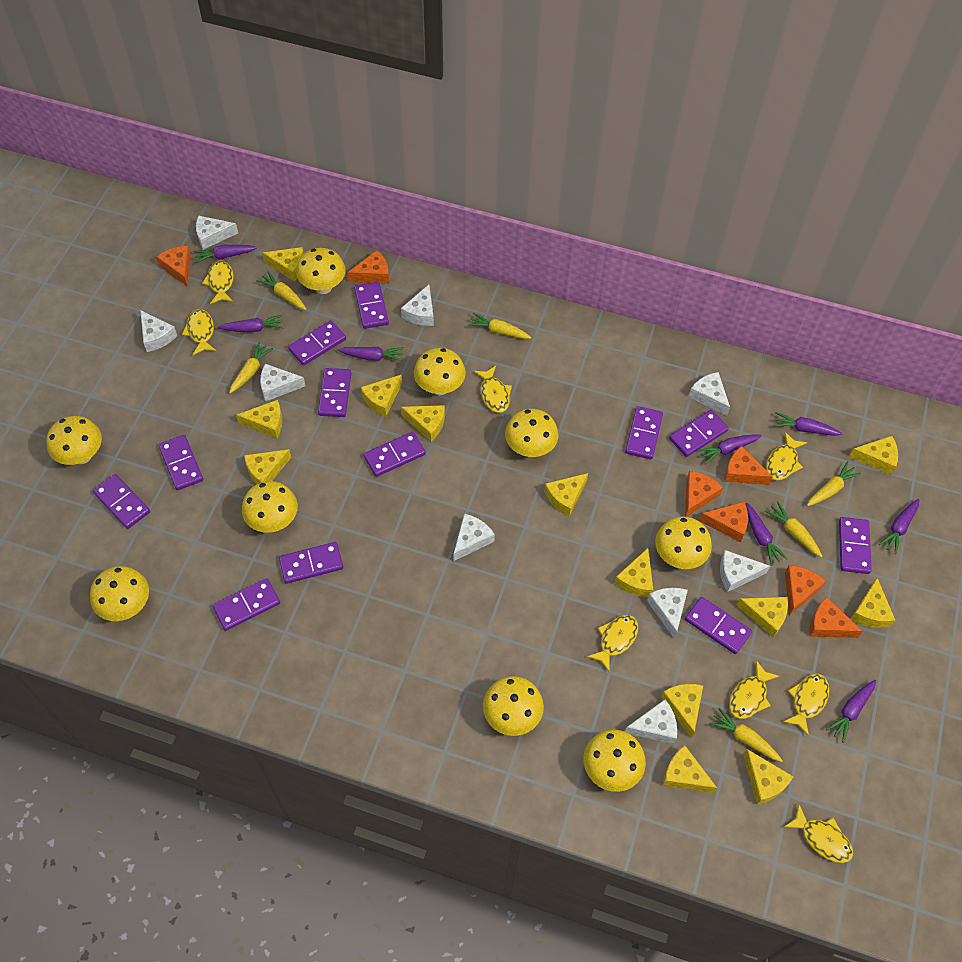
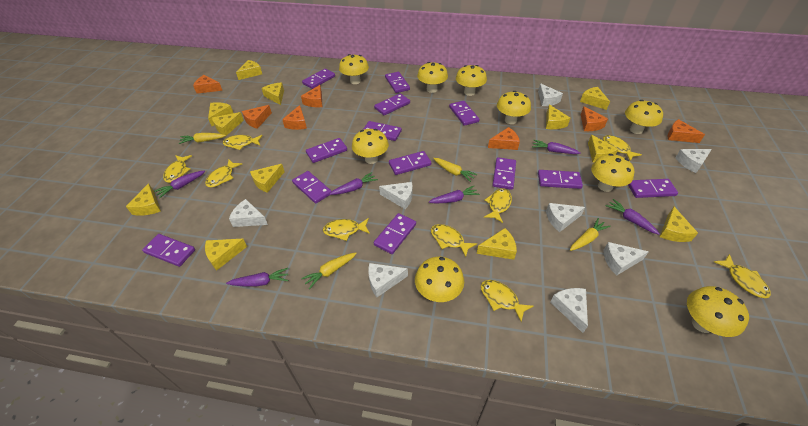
purple carrot: 8 -> 6
purple domino: 12 -> 13
white cheese: 9 -> 8
yellow carrot: 6 -> 4
yellow cheese: 13 -> 12
yellow fish: 8 -> 9

